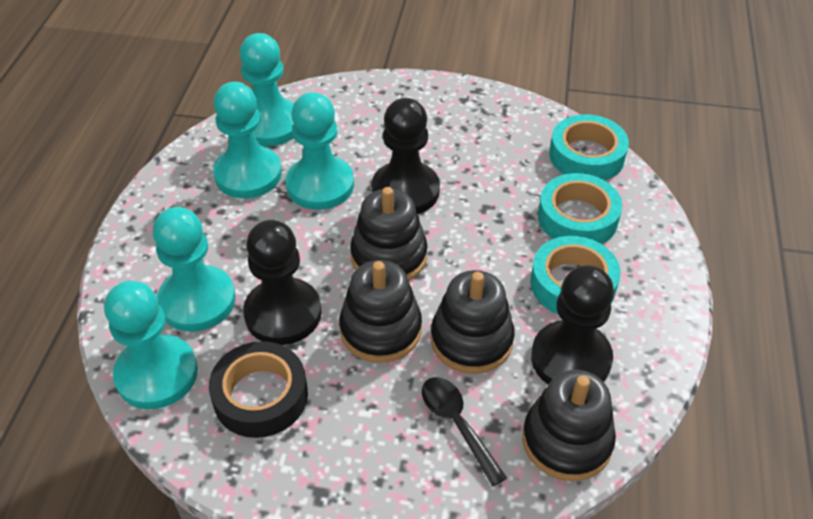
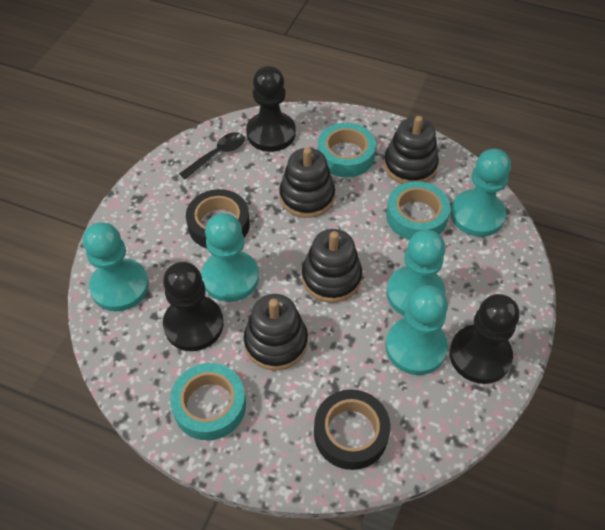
black tape: 1 -> 2

